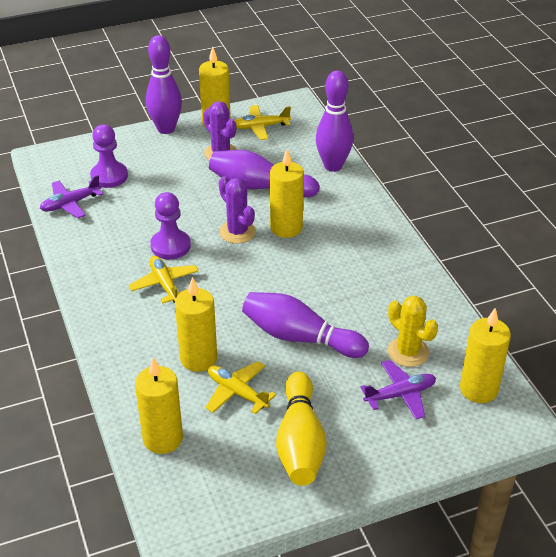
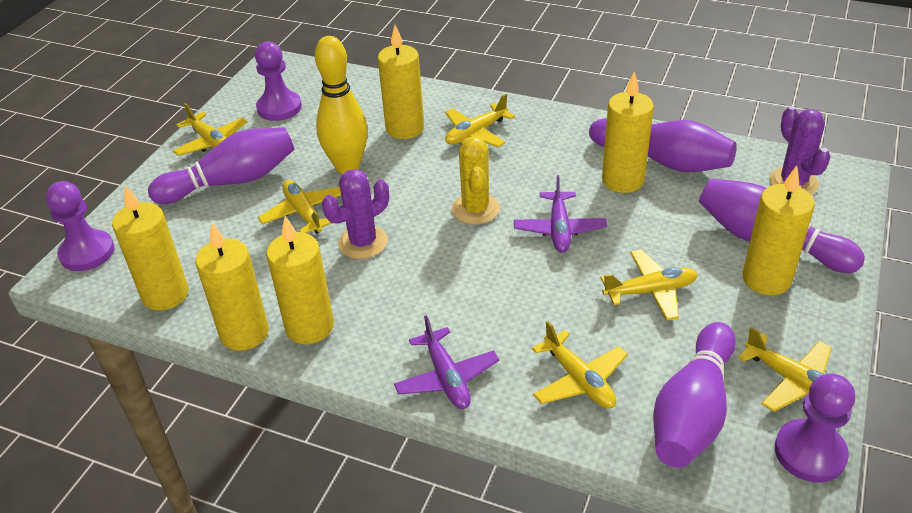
purple pawn: 2 -> 3
yellow candle: 5 -> 6
yellow plane: 3 -> 6

